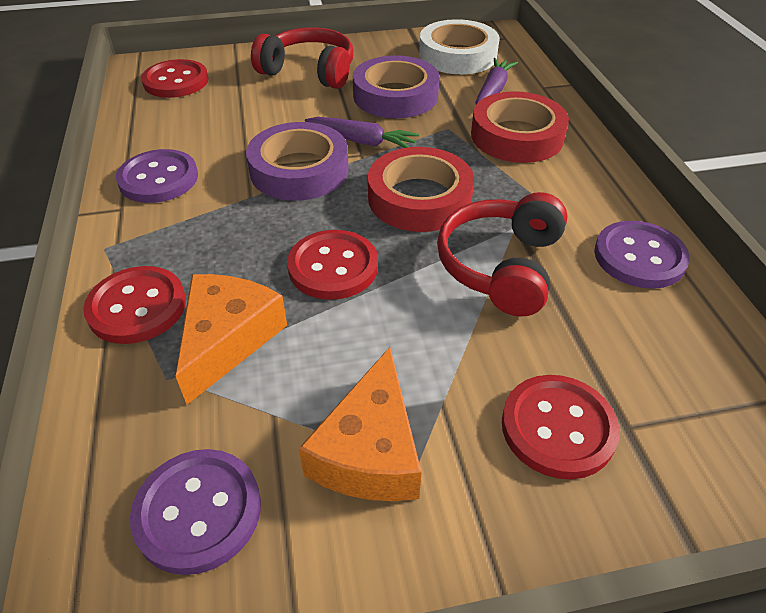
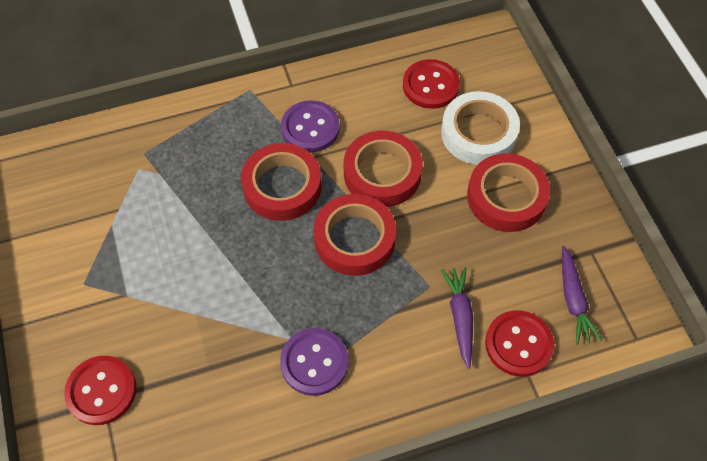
orange cheese: 2 -> 0
purple button: 3 -> 2
purple tape: 2 -> 0
red button: 4 -> 3
red headphones: 2 -> 0
red tape: 2 -> 4

